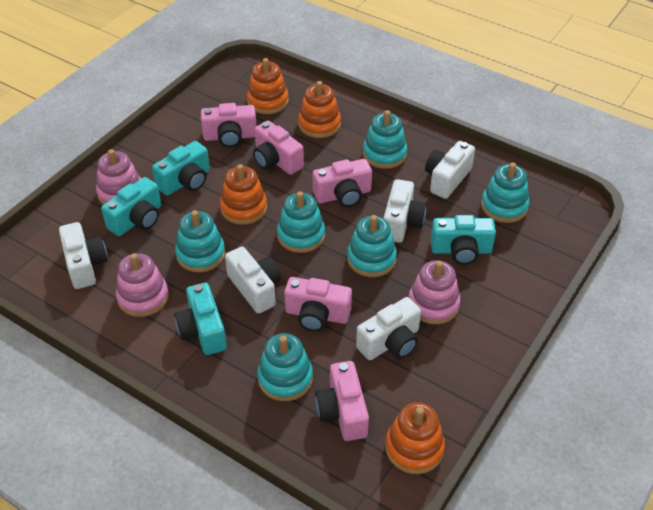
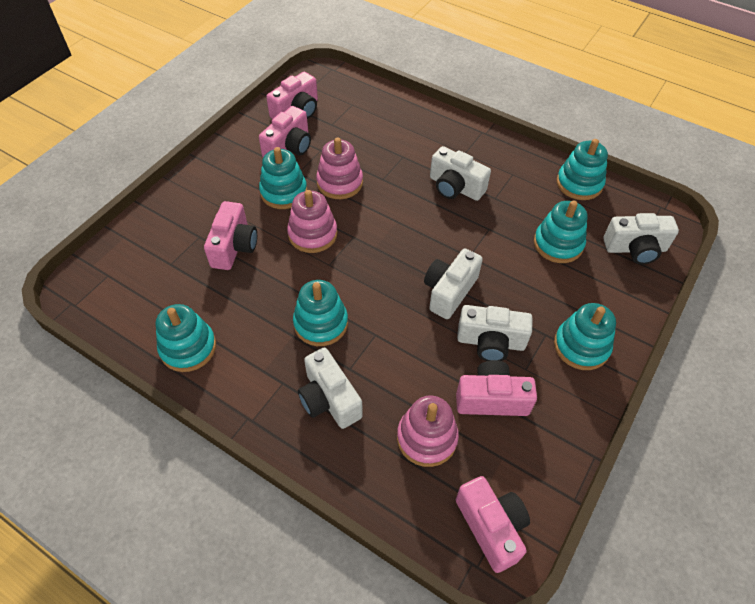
orange stacking toy: 4 -> 0
turquoise camera: 4 -> 0

